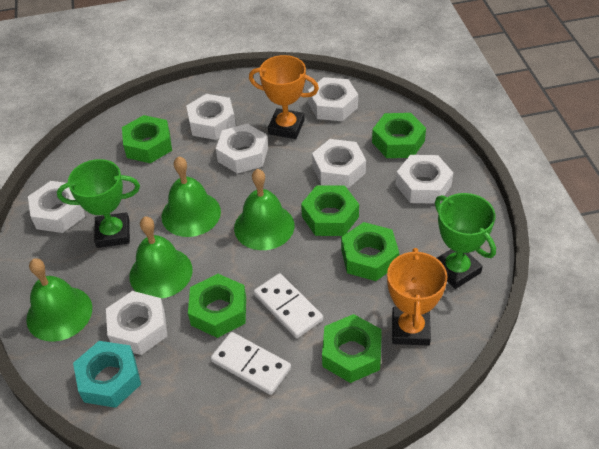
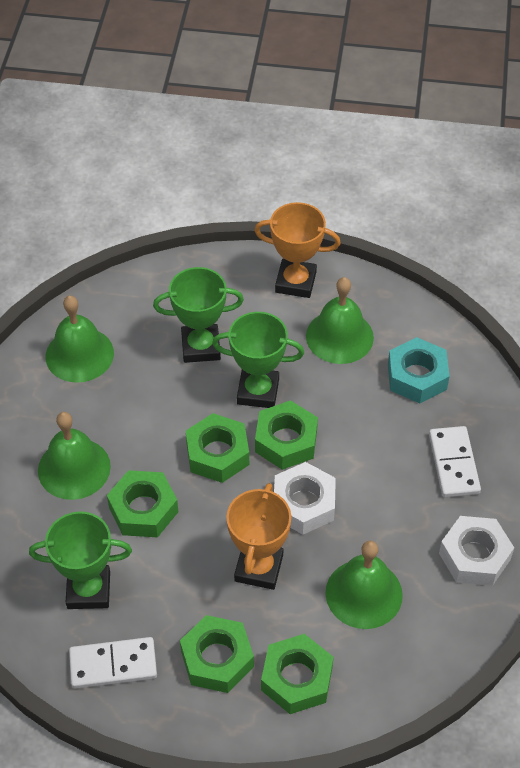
green nut: 6 -> 5
green trophy: 2 -> 3
white nut: 7 -> 2

